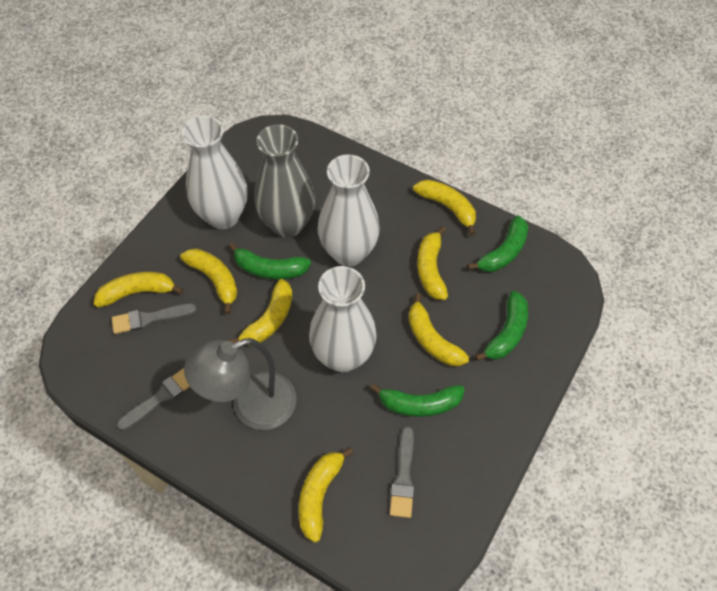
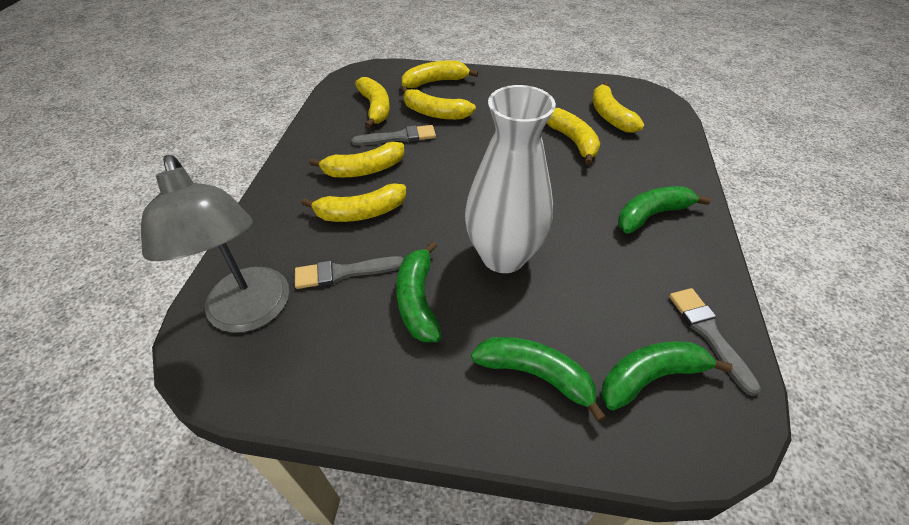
grey vase: 1 -> 0
white vase: 3 -> 1

